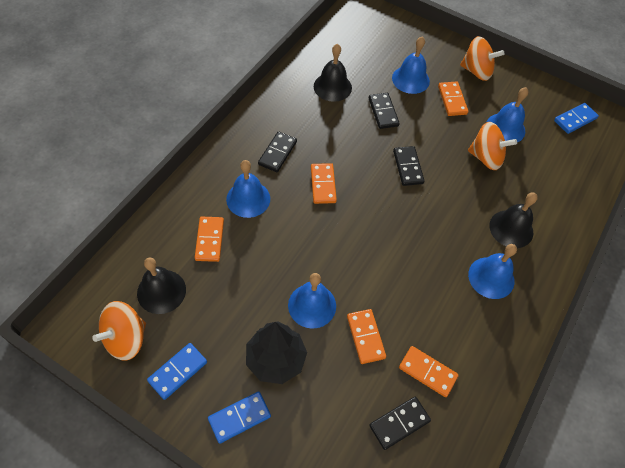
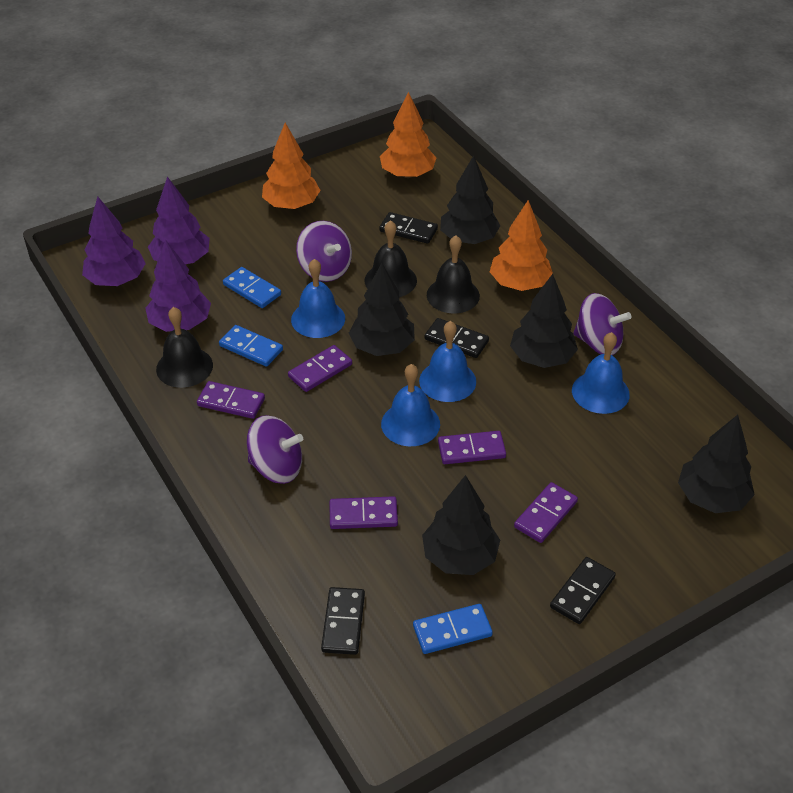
black tree: 1 -> 5
blue bell: 5 -> 4
orange domino: 5 -> 0
orange spinning top: 3 -> 0
orange tree: 0 -> 3
purple domino: 0 -> 5
purple spinning top: 0 -> 3
purple tree: 0 -> 3

